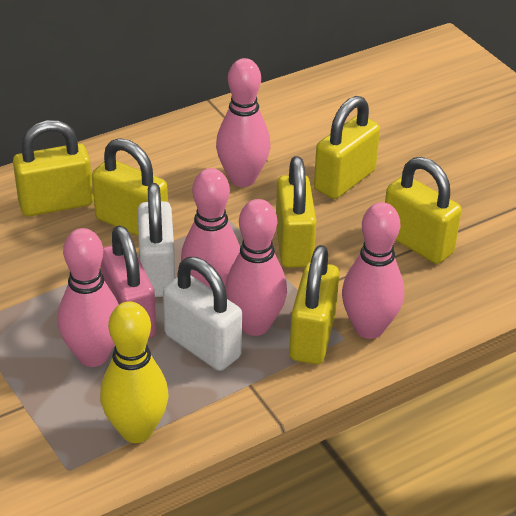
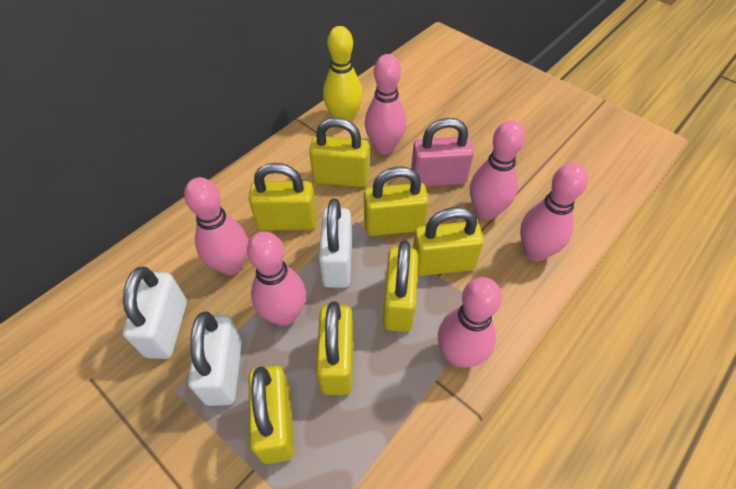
pink bowling pin: 5 -> 6
white padlock: 2 -> 3
yellow padlock: 6 -> 7

